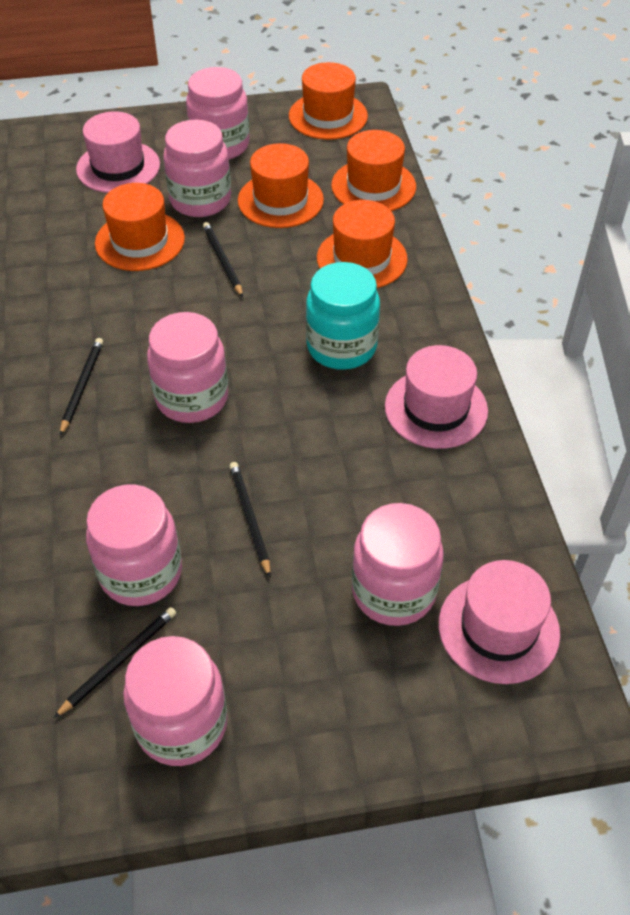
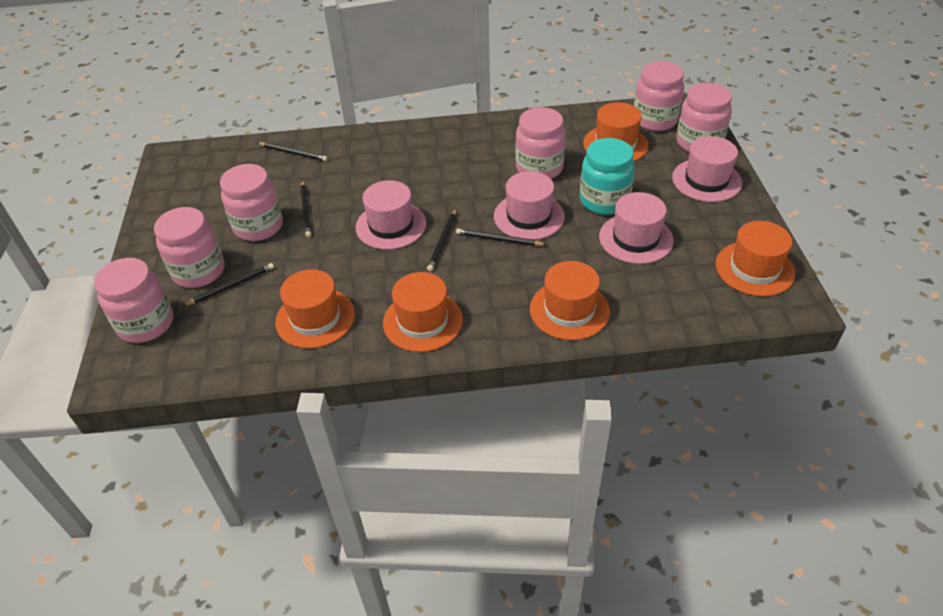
black pencil: 4 -> 5
pink hat: 3 -> 4

